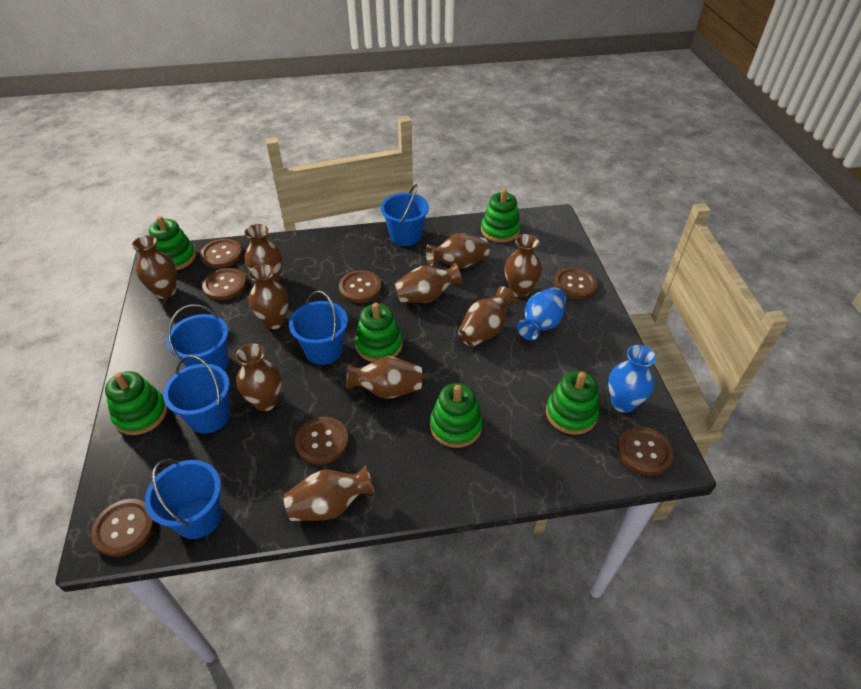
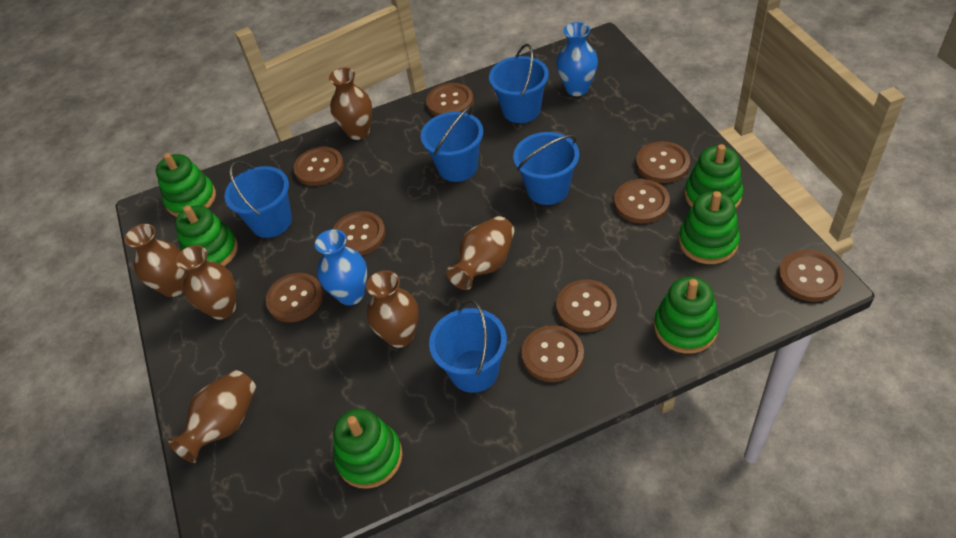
brown button: 7 -> 9
brown vase: 10 -> 6

